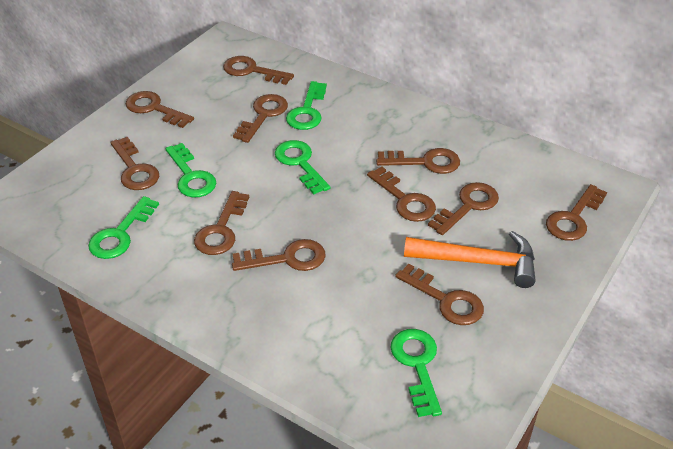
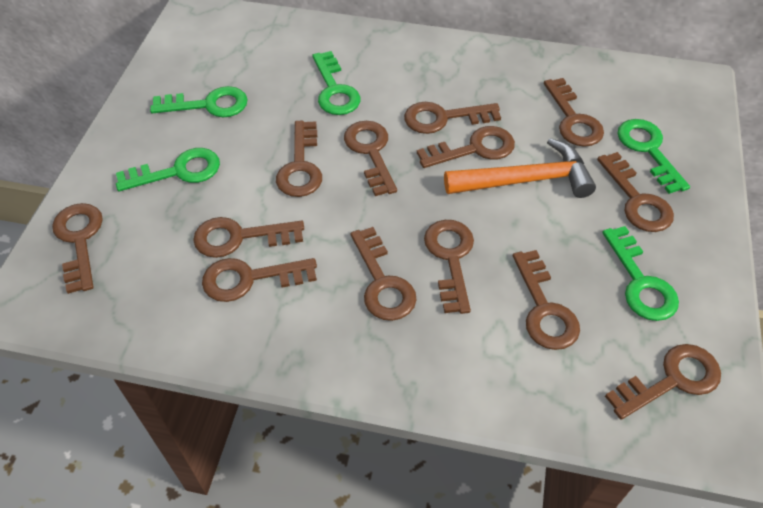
brown key: 11 -> 13

